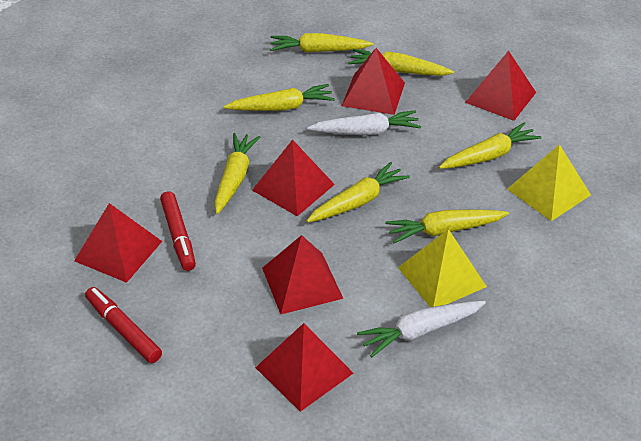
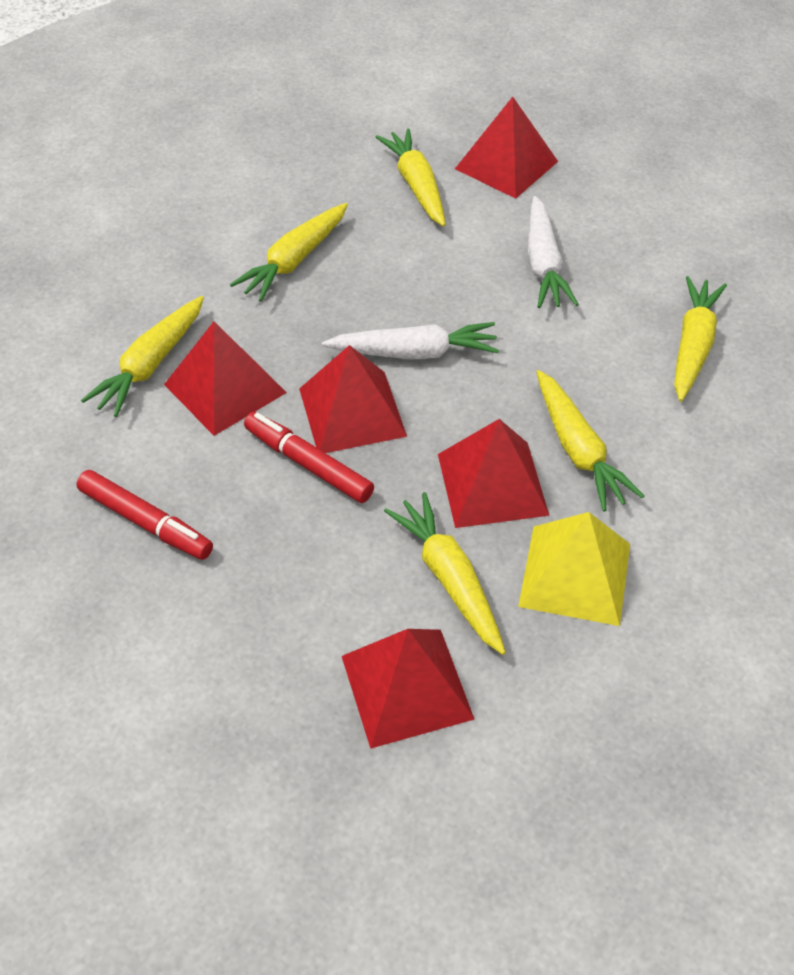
red pyramid: 6 -> 5
yellow carrot: 7 -> 6
yellow pyramid: 2 -> 1

